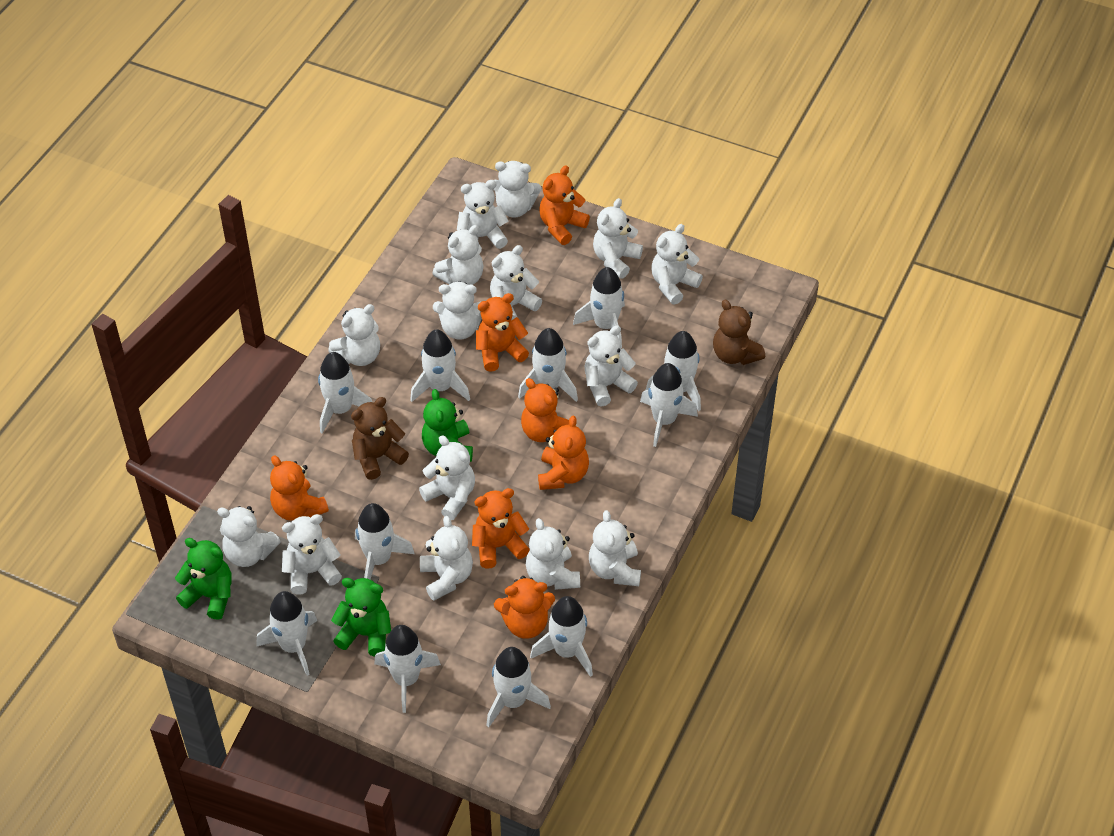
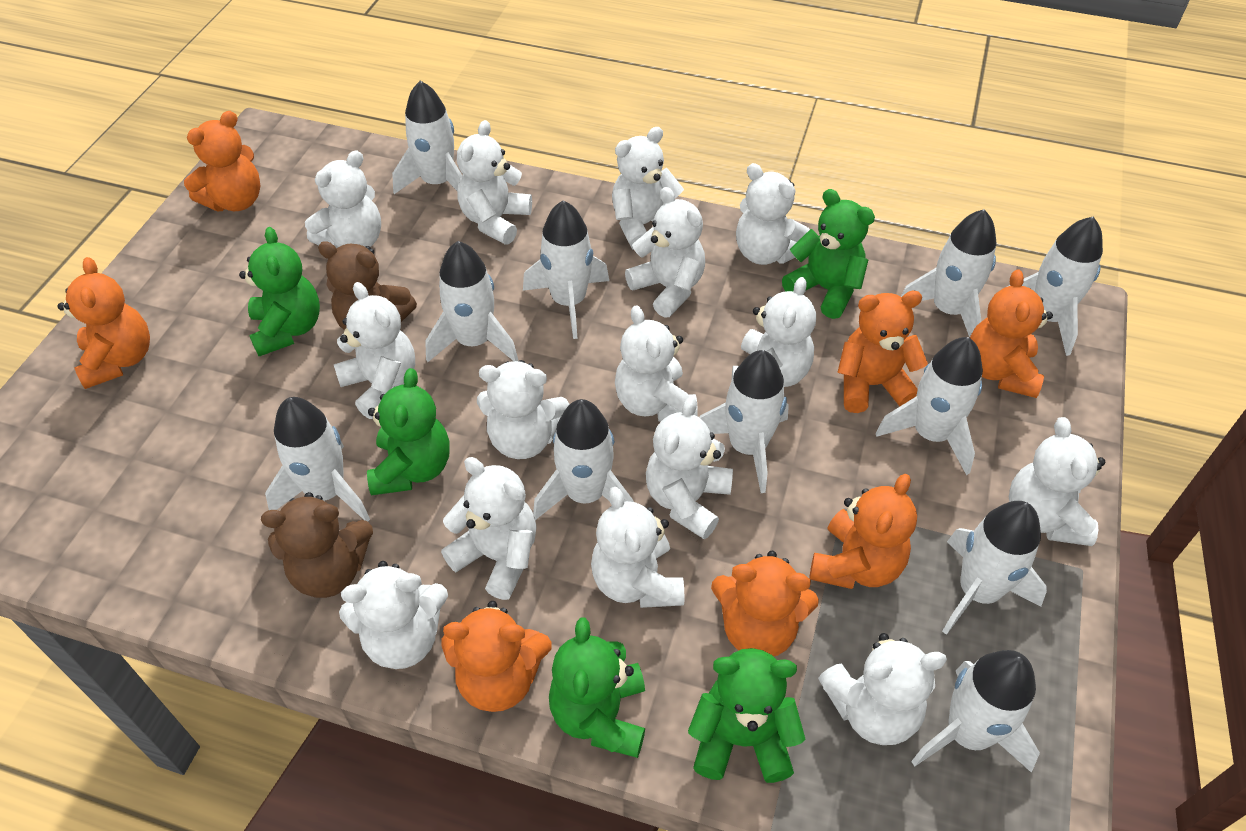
green teddy bear: 3 -> 5

